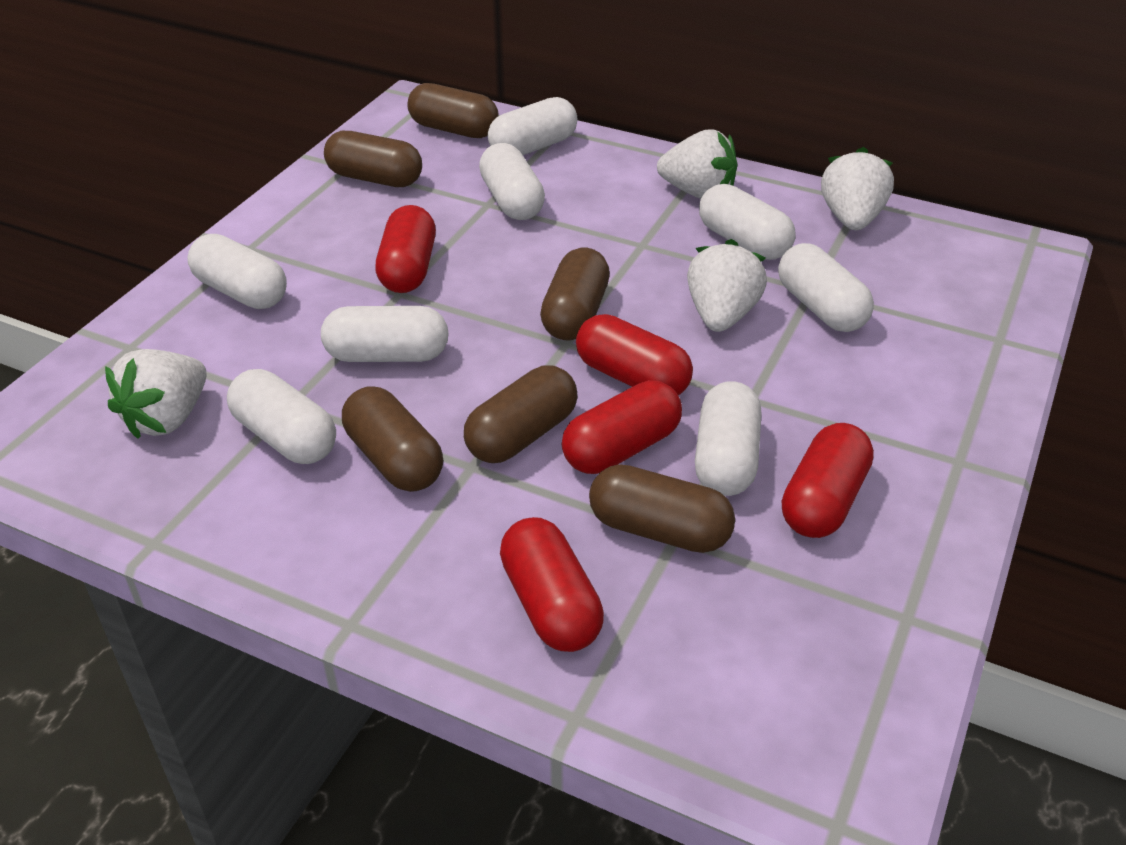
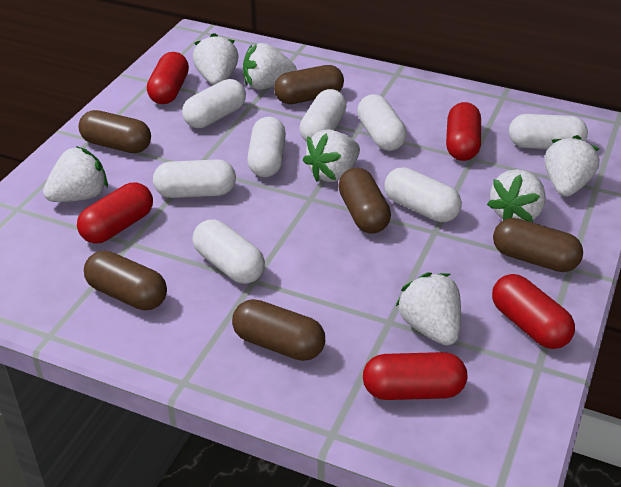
white strawberry: 4 -> 7

